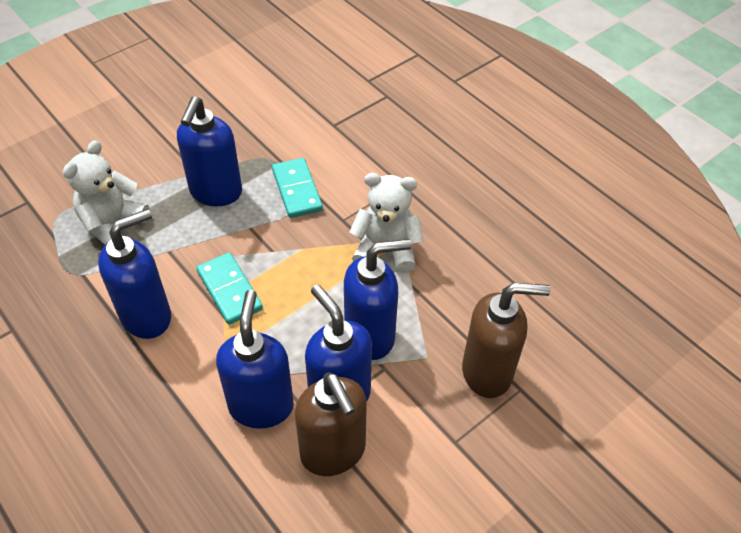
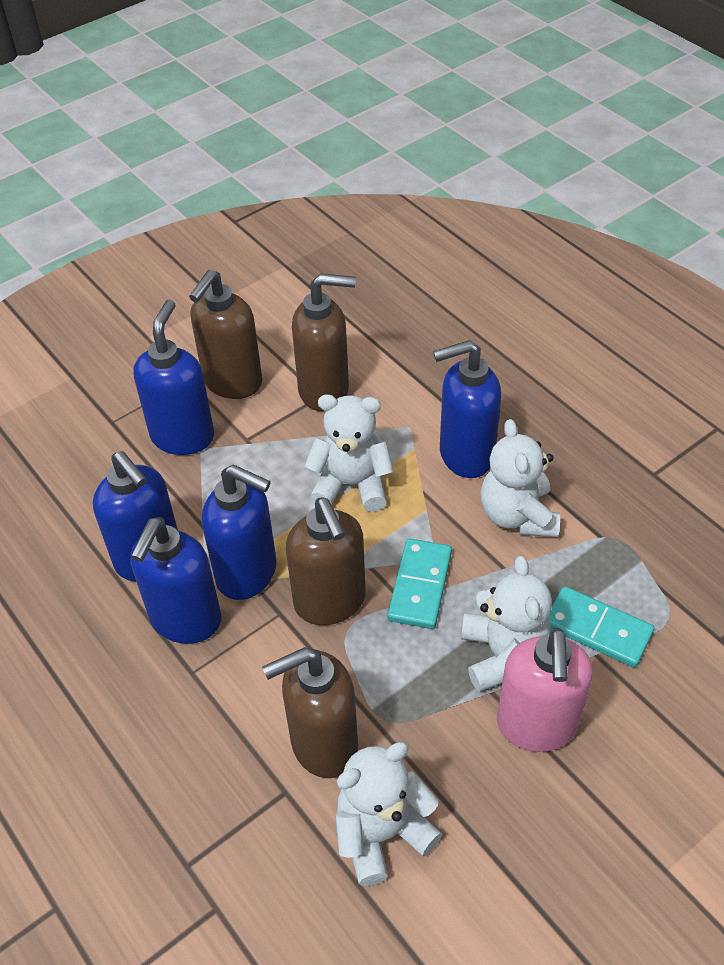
brown soap dispenser: 2 -> 4
pink soap dispenser: 0 -> 1
white teddy bear: 2 -> 4

